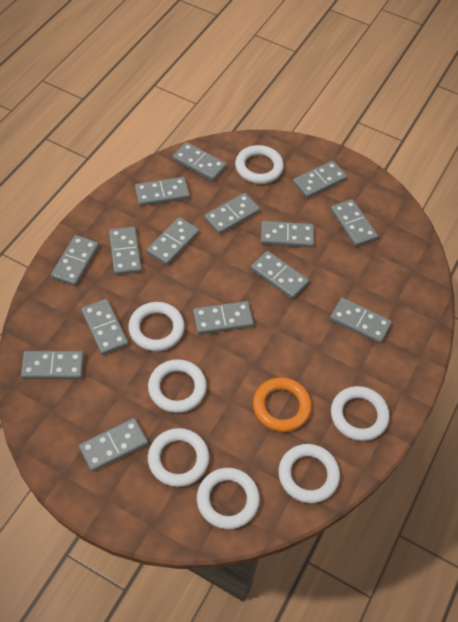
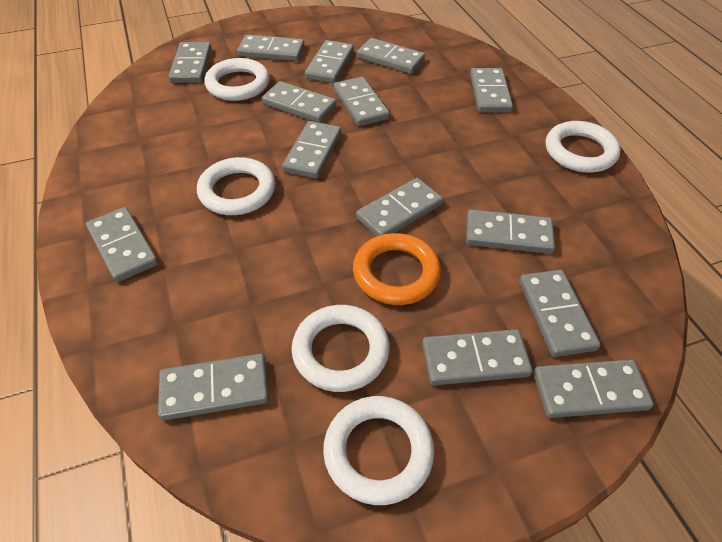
white ring: 7 -> 5

